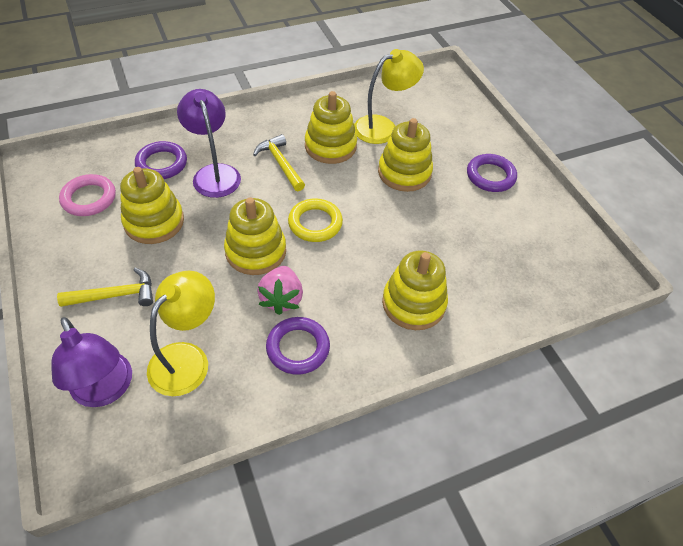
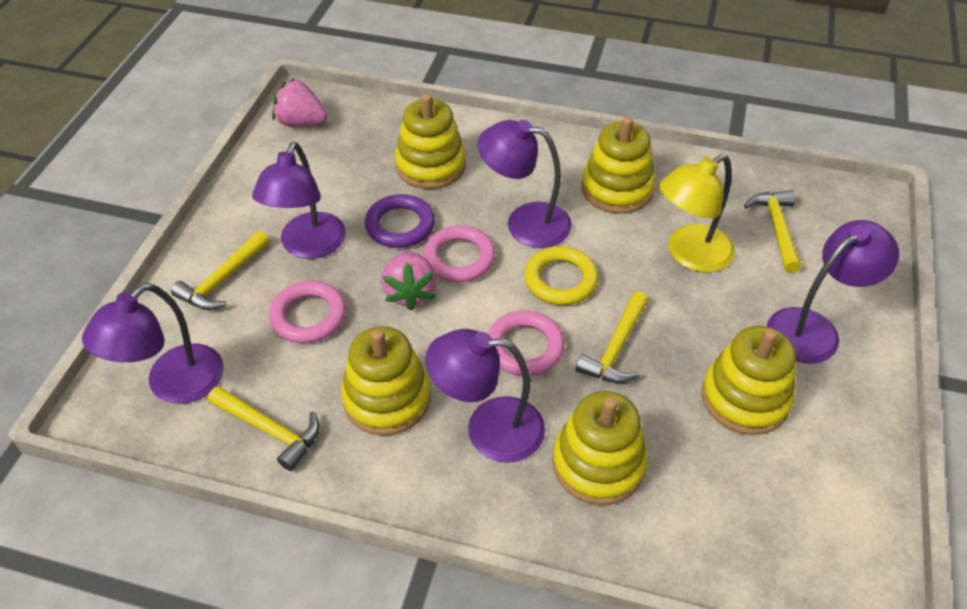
pink ring: 1 -> 3
pink strawberry: 1 -> 2
purple lamp: 2 -> 5
purple ring: 3 -> 1
yellow hammer: 2 -> 4
yellow lamp: 2 -> 1

